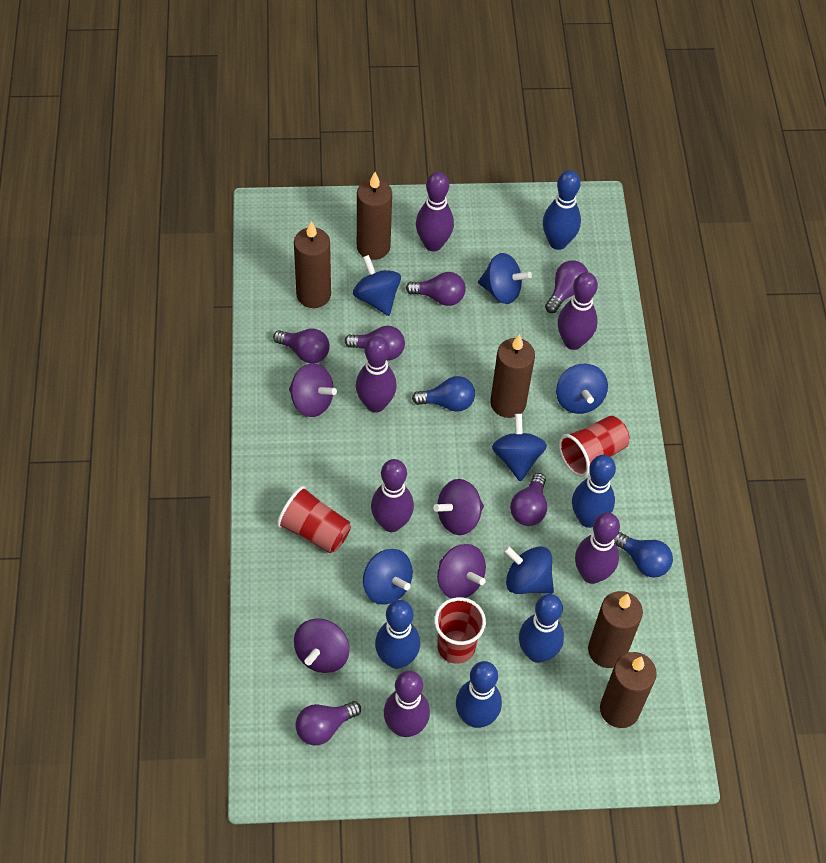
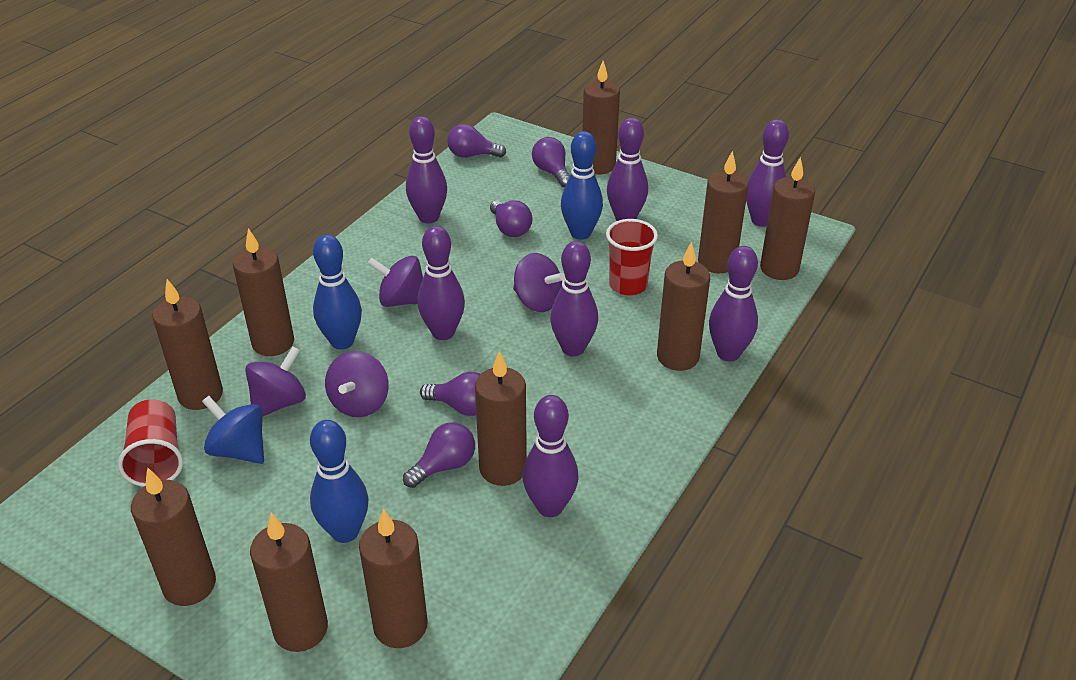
blue bowling pin: 5 -> 3
blue light bulb: 2 -> 0
blue spinning top: 6 -> 1
brown candle: 5 -> 10
purple bowling pin: 6 -> 7
purple light bulb: 6 -> 5
red cup: 3 -> 2

